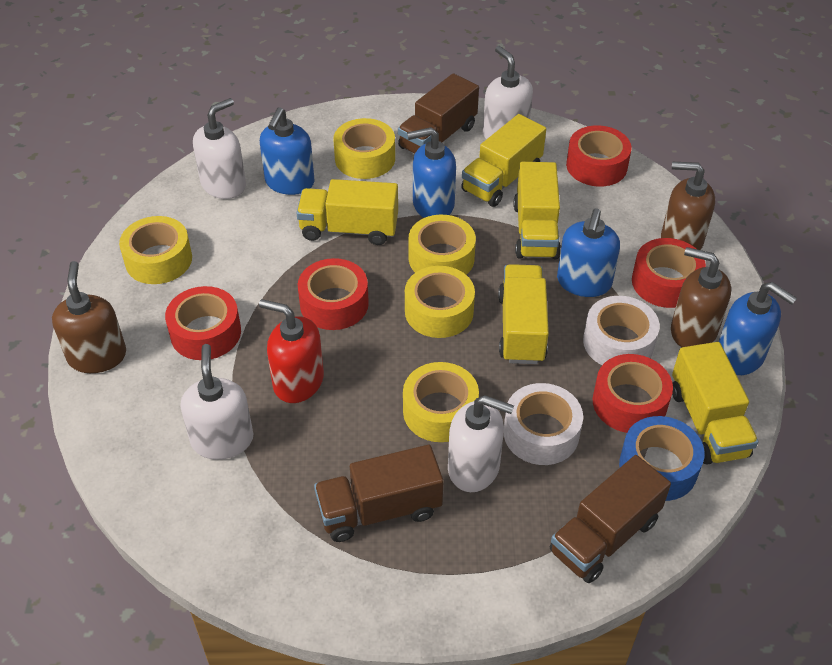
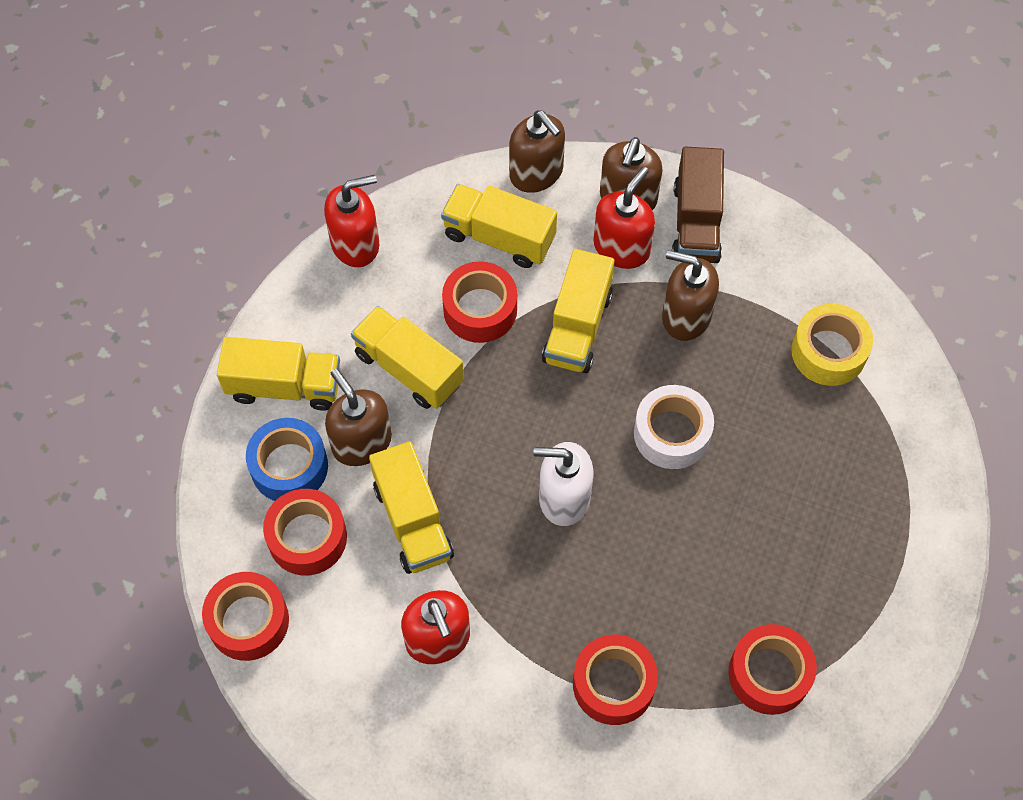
blue soap dispenser: 4 -> 0
brown soap dispenser: 3 -> 4
brown truck: 3 -> 1
red soap dispenser: 1 -> 3
white soap dispenser: 4 -> 1
white tape: 2 -> 1
yellow tape: 5 -> 1

